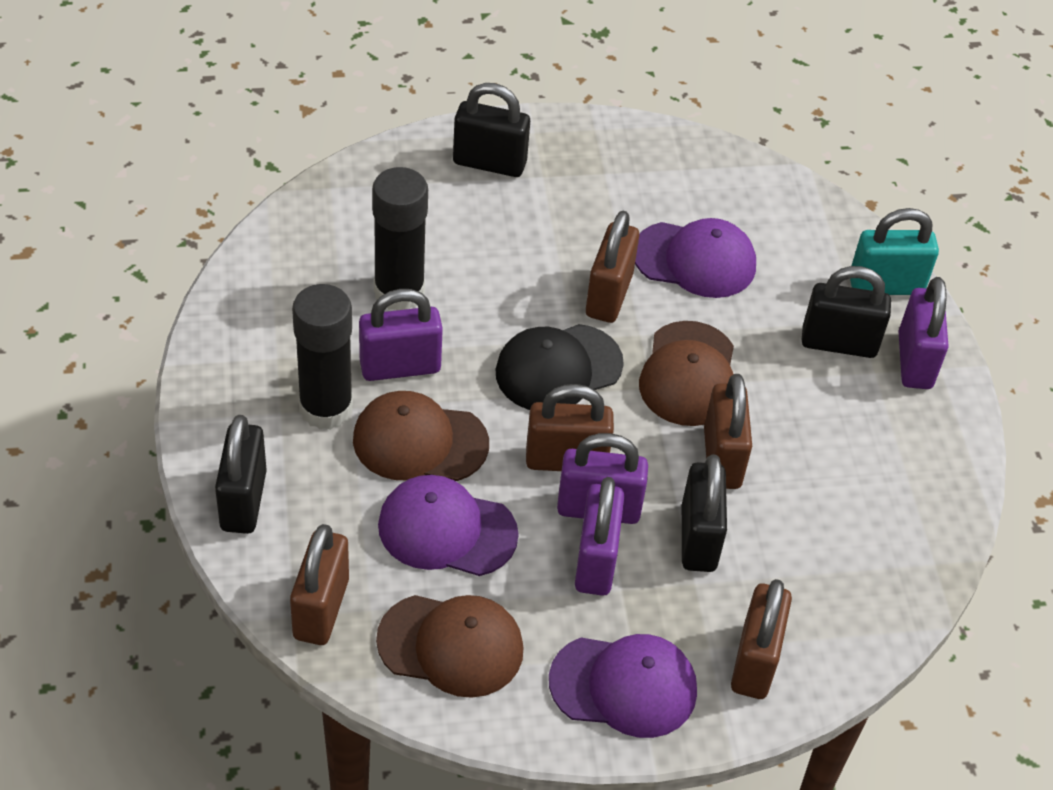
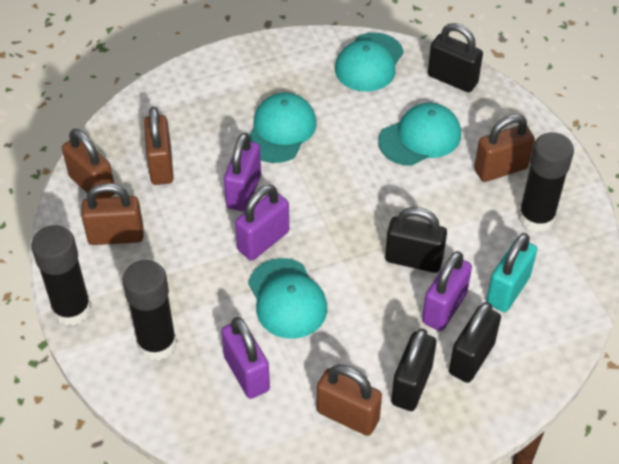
black cap: 1 -> 0
black glue stick: 2 -> 3
brown cap: 3 -> 0
purple cap: 3 -> 0
turquoise cap: 0 -> 4

